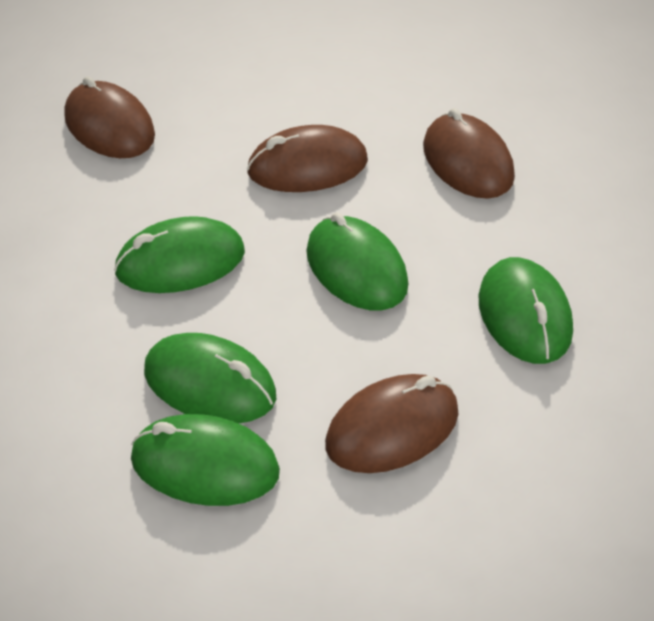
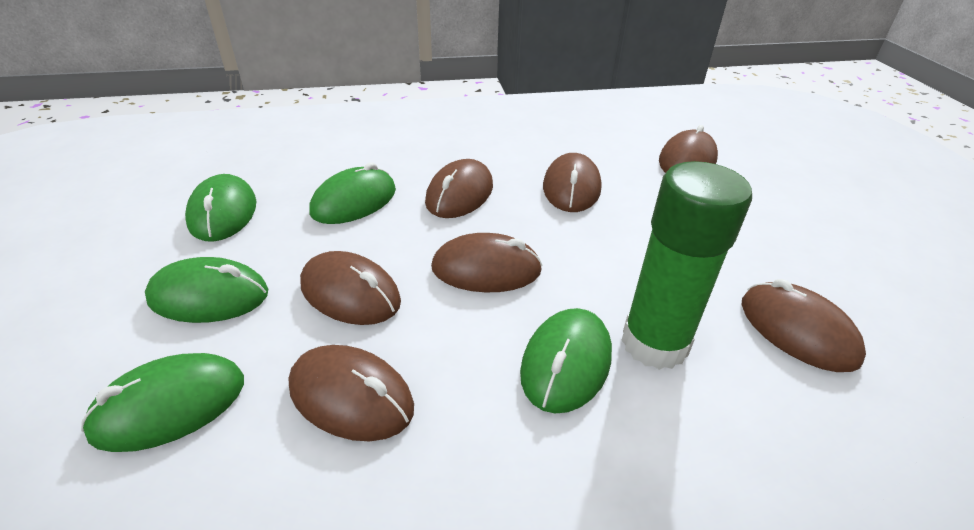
brown mouse: 4 -> 7
green glue stick: 0 -> 1

